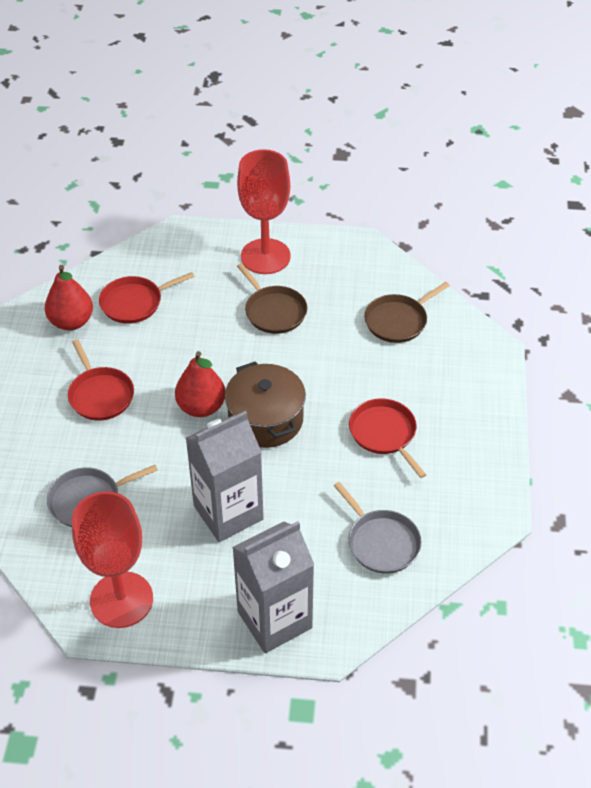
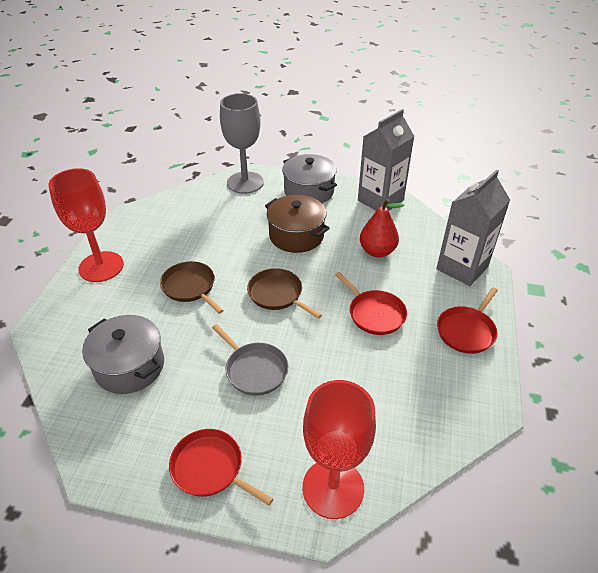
grey goblet: 0 -> 1
grey pan: 2 -> 1
grey pot: 0 -> 2
red pear: 2 -> 1

